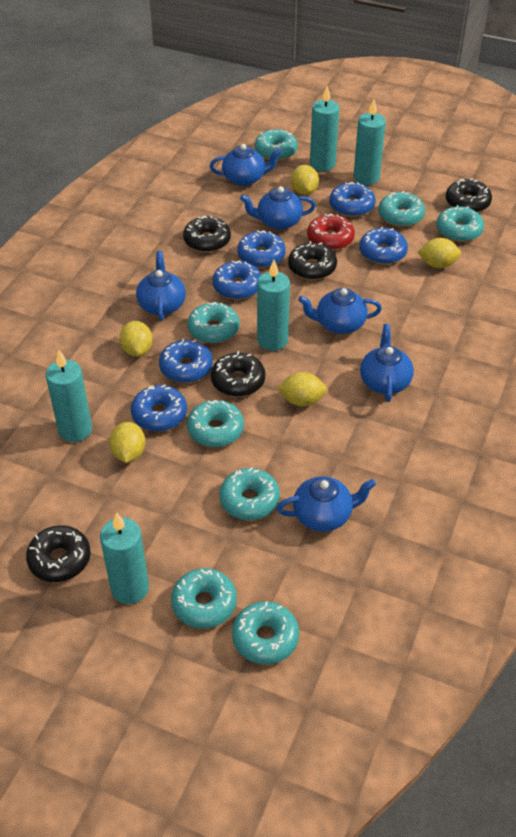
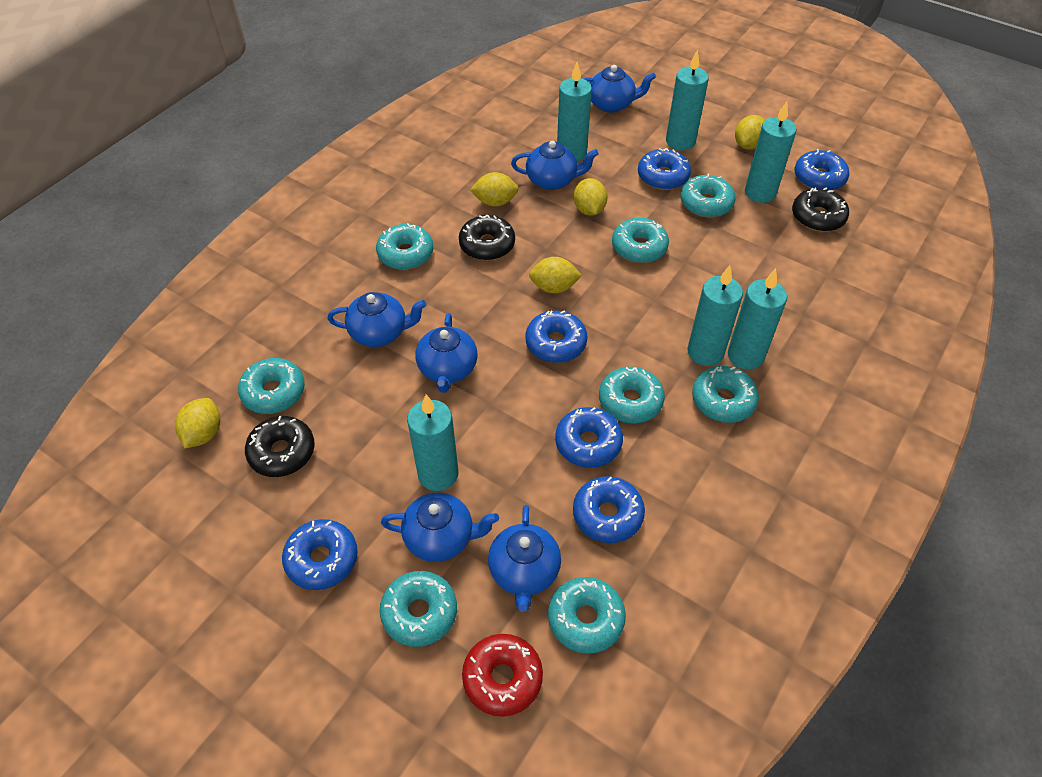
black donut: 5 -> 3
turquoise candle: 5 -> 6

